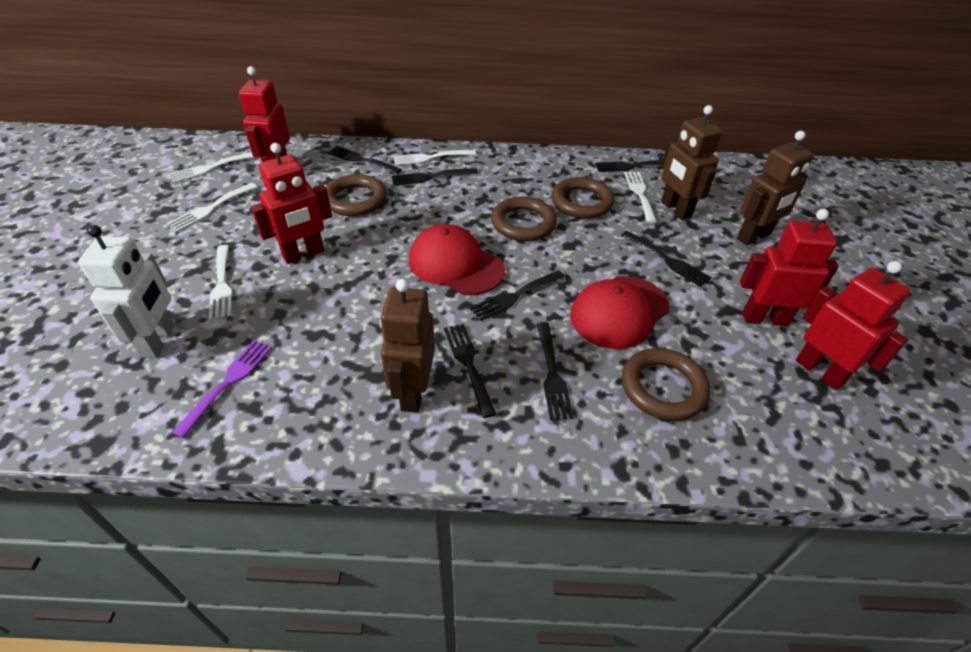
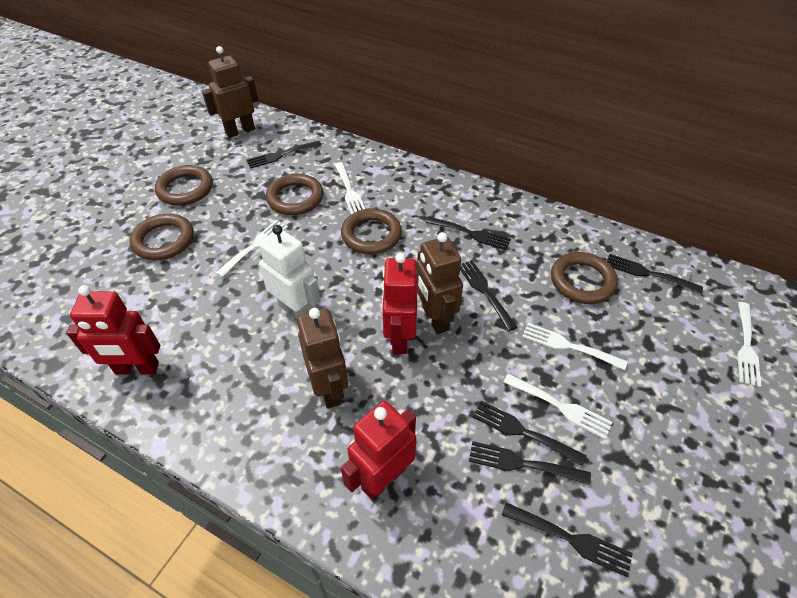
brown ring: 4 -> 5
purple fork: 1 -> 0
red cap: 2 -> 0
red robot: 4 -> 3

